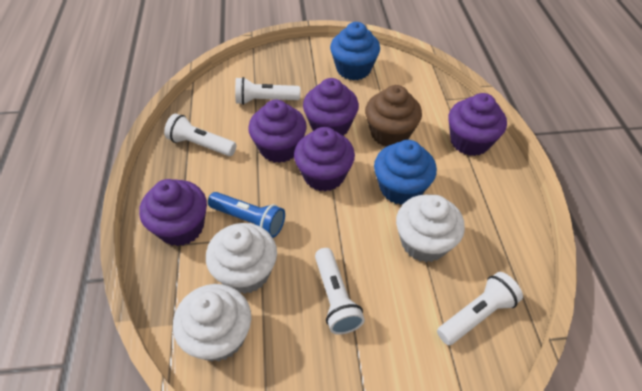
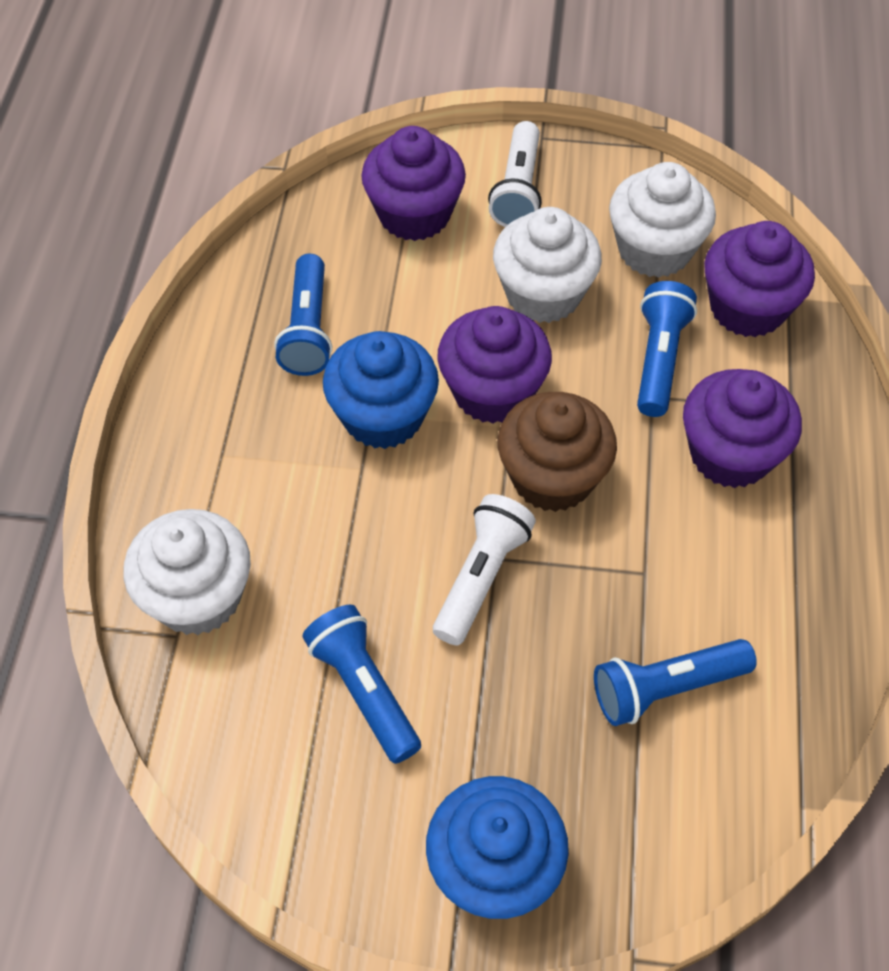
blue flashlight: 1 -> 4
purple cupcake: 5 -> 4
white flashlight: 4 -> 2

